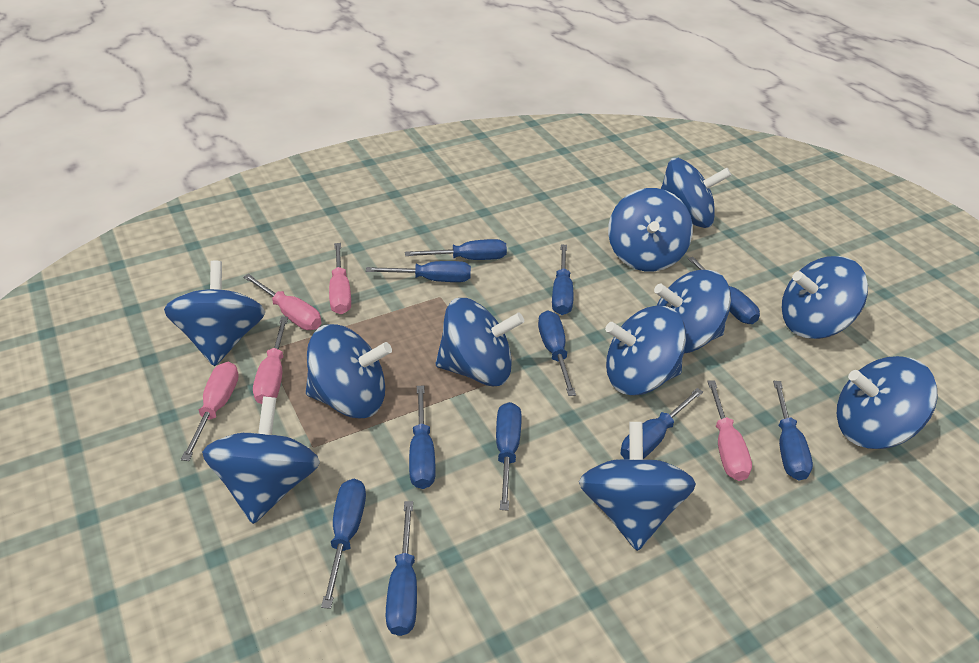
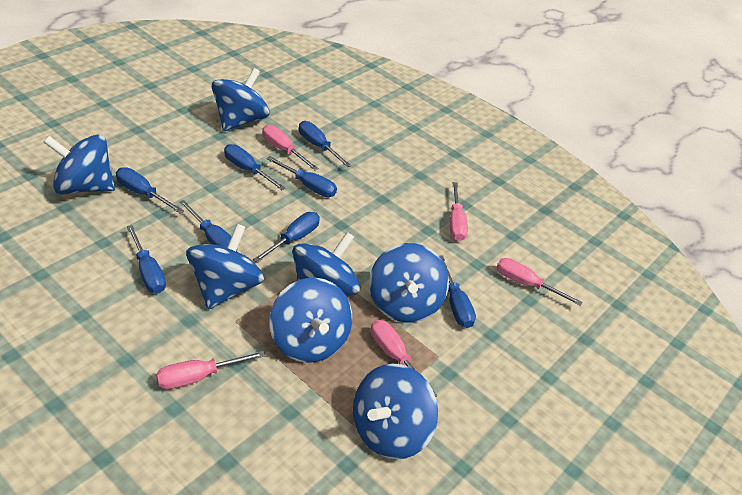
blue screwdriver: 11 -> 8
blue spinning top: 11 -> 7

